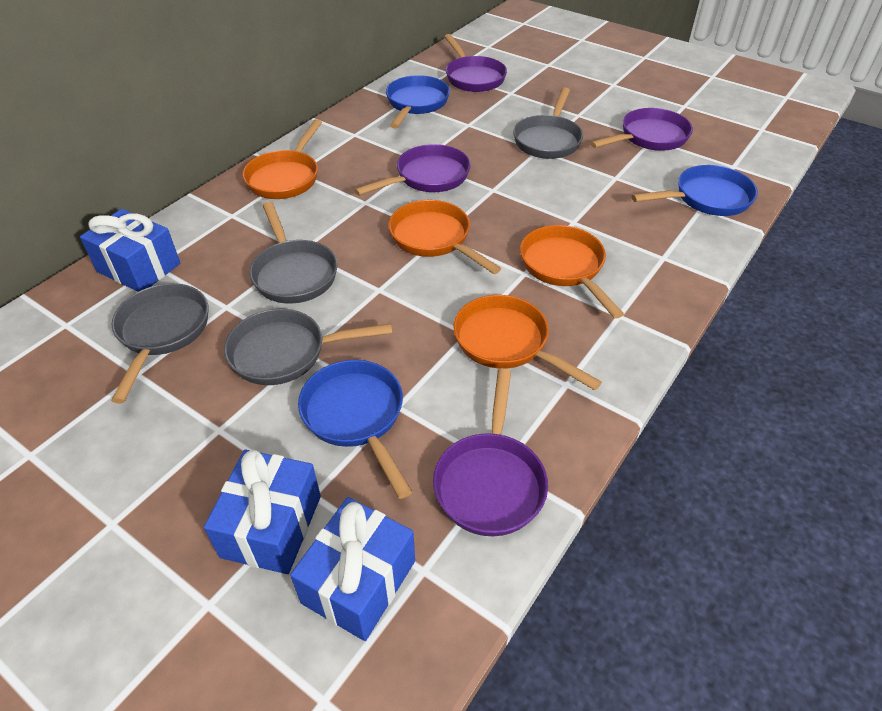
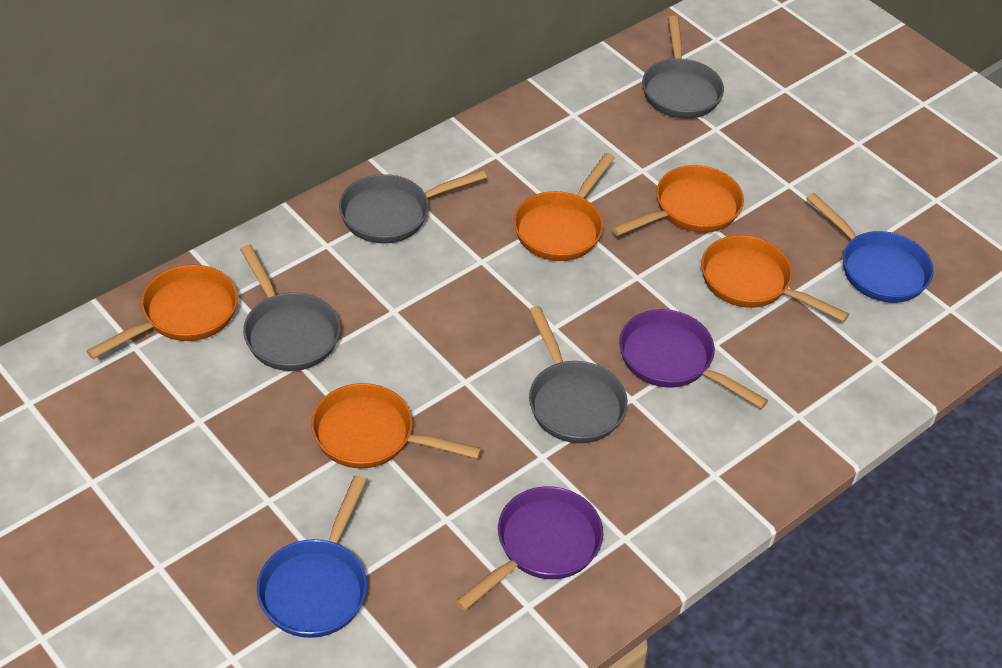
blue gift: 3 -> 0
blue pan: 3 -> 2
orange pan: 4 -> 5
purple pan: 4 -> 2

